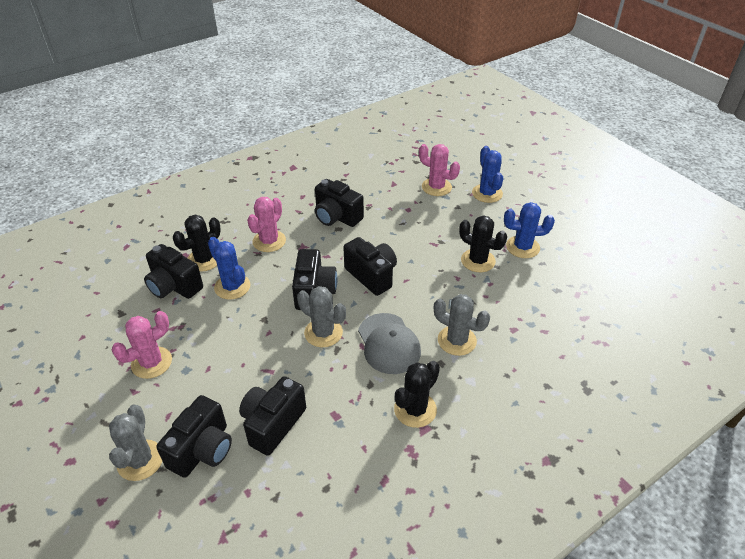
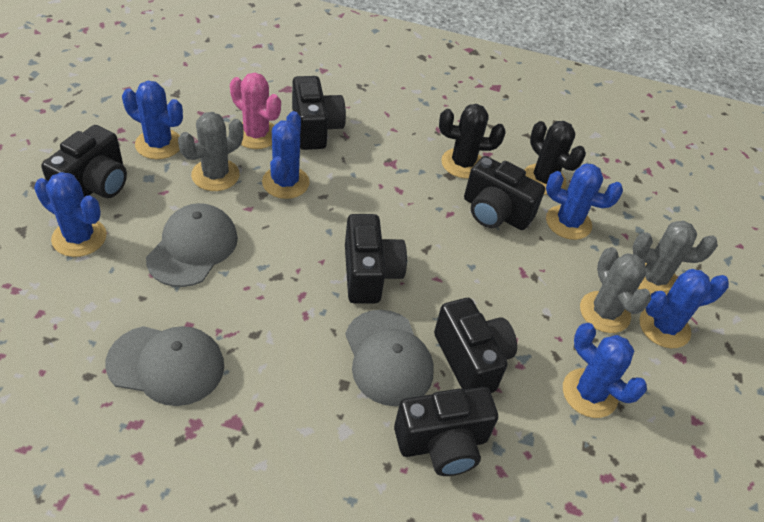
black cactus: 3 -> 2
blue cactus: 3 -> 6
grey cap: 1 -> 3
pink cactus: 3 -> 1

